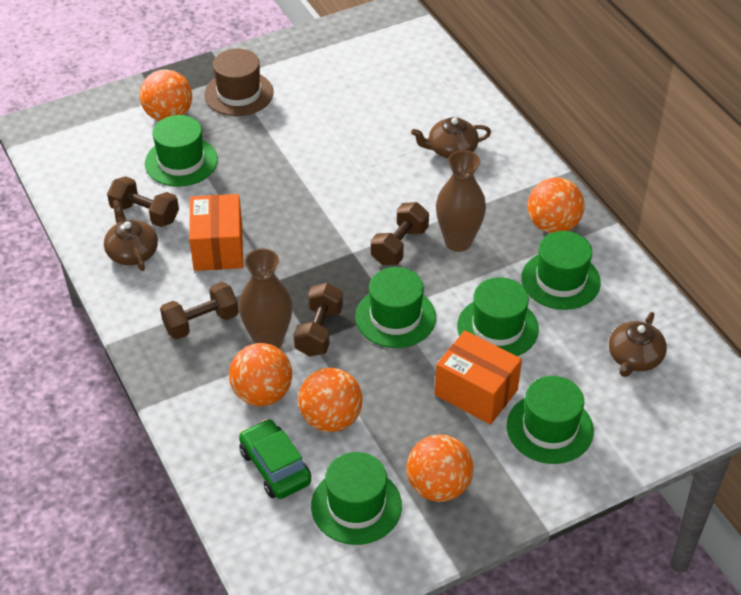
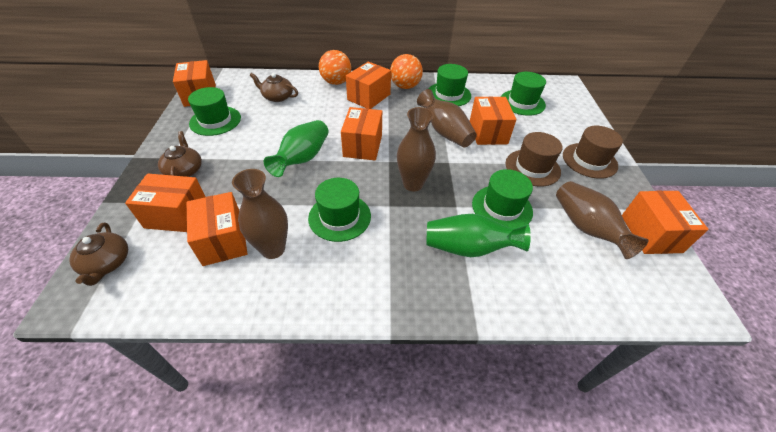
brown dumbbell: 4 -> 0
brown hat: 1 -> 2
brown vase: 2 -> 4
green car: 1 -> 0
green hat: 6 -> 5
green vase: 0 -> 2
orange ball: 5 -> 2
orange box: 2 -> 7

